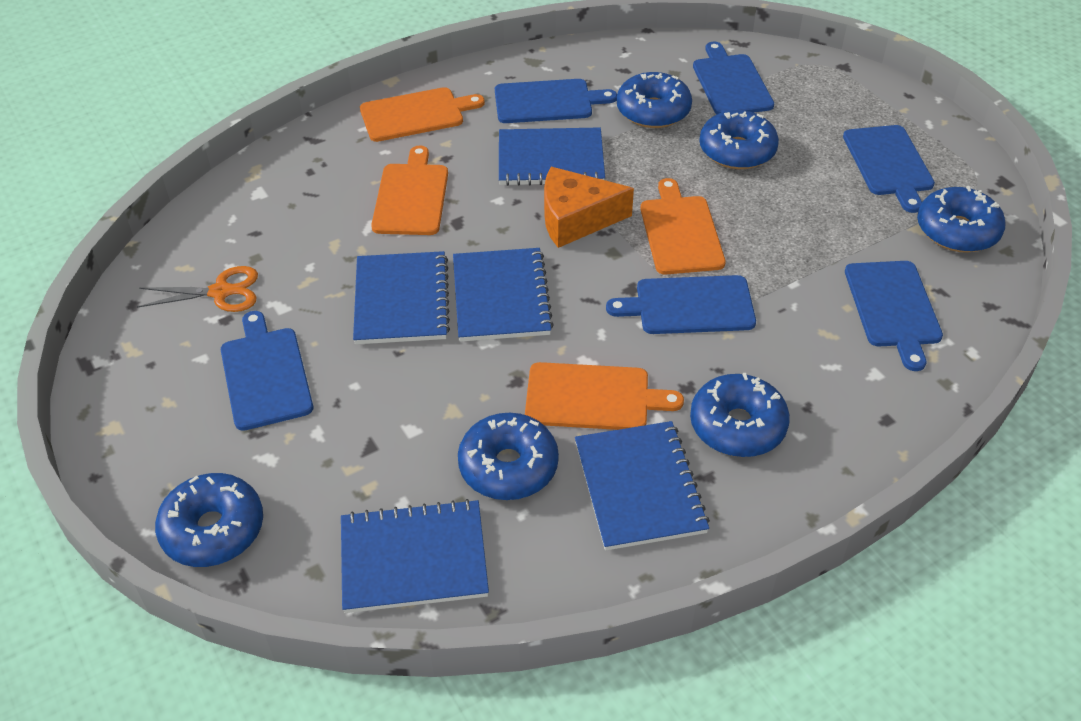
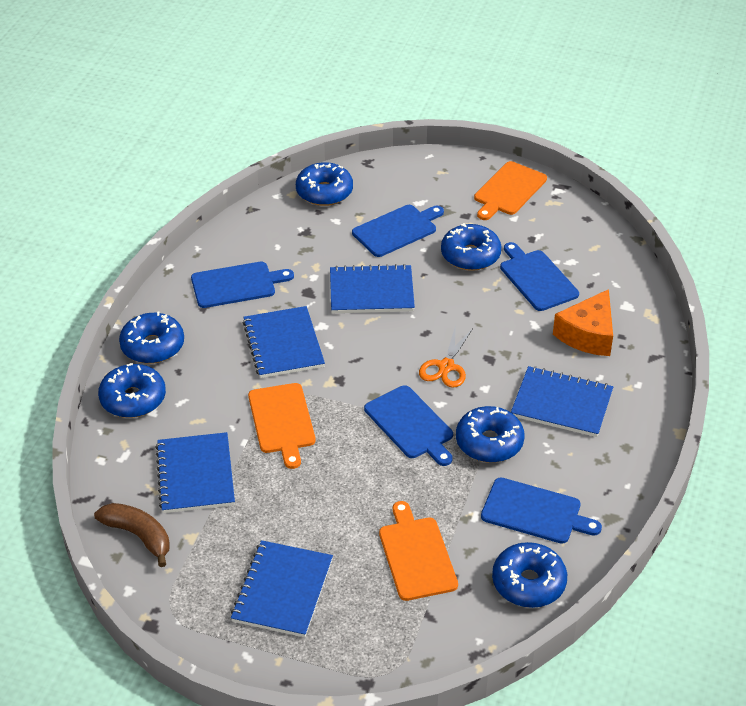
blue cutting board: 6 -> 5
brown banana: 0 -> 1
orange cutting board: 4 -> 3

